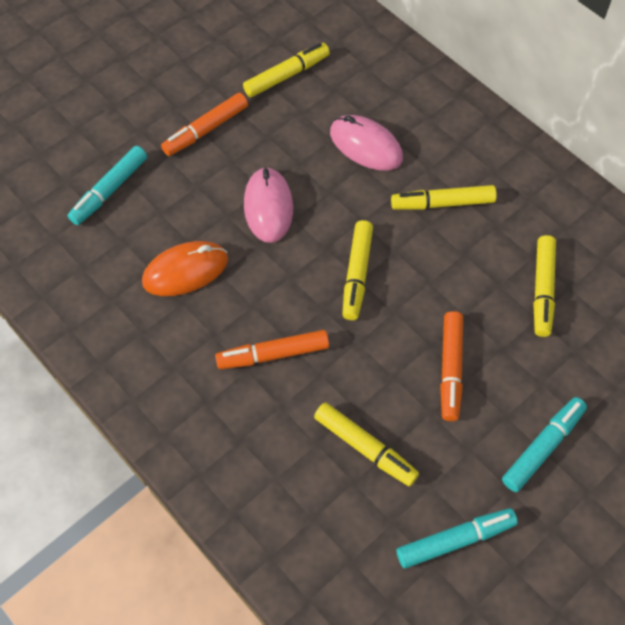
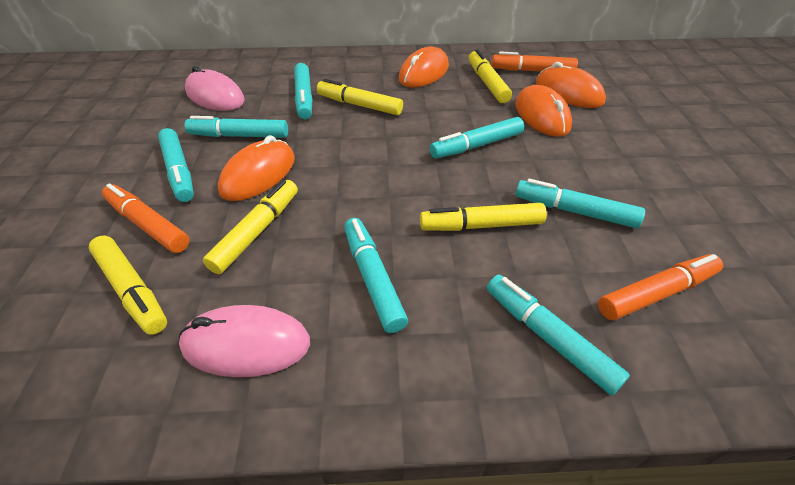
orange mouse: 1 -> 4
turquoise marker: 3 -> 7

